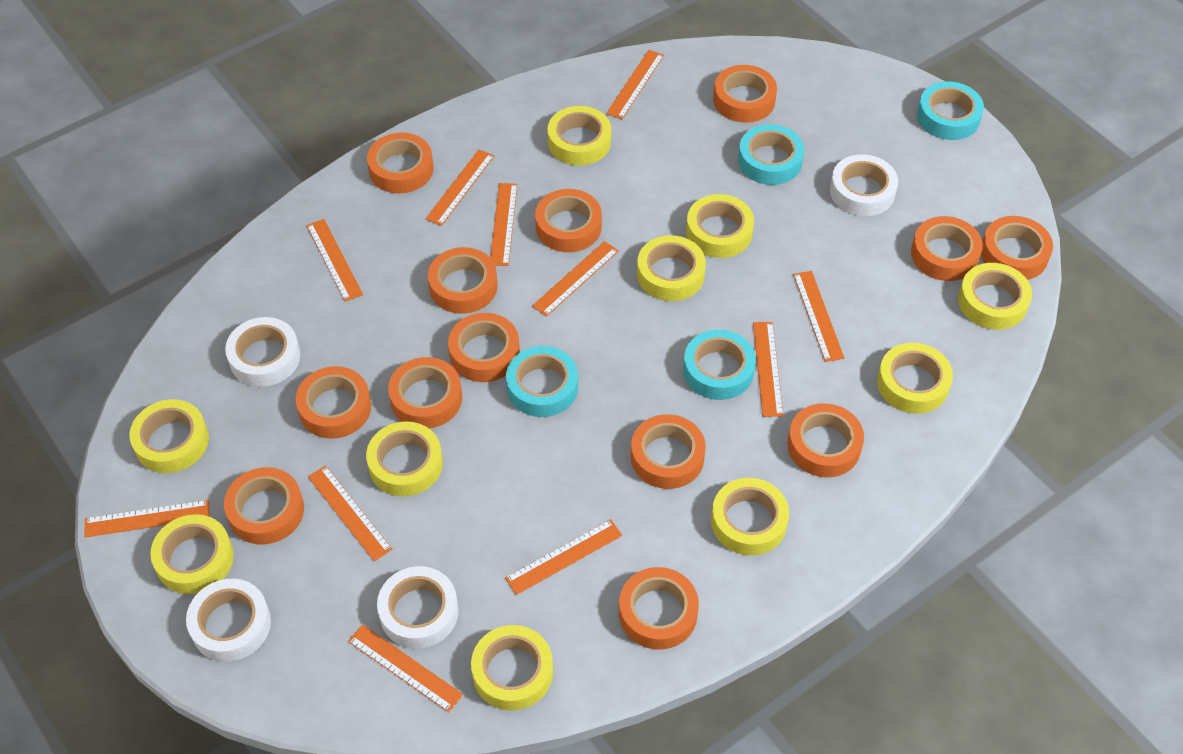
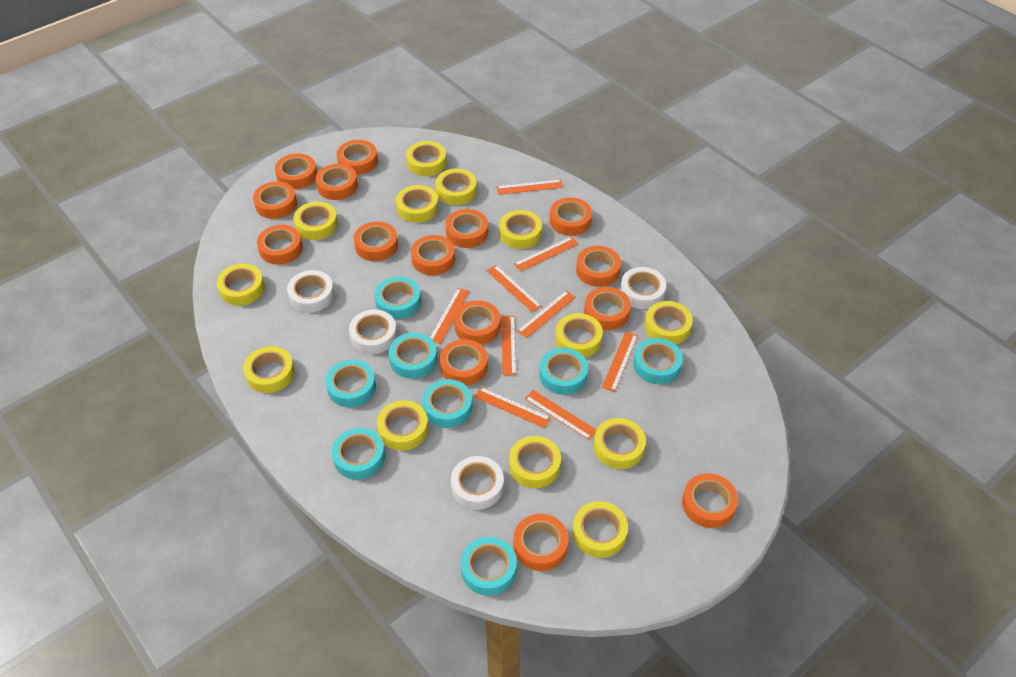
orange ruler: 11 -> 9
orange tape: 13 -> 15
turquoise tape: 4 -> 8
yellow tape: 10 -> 13

